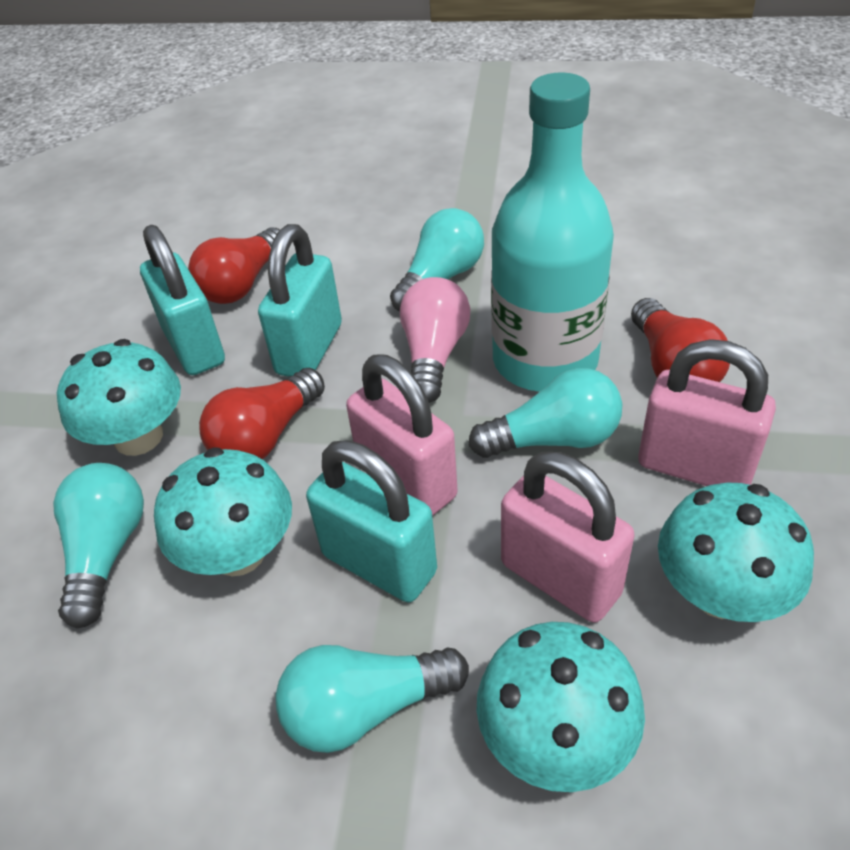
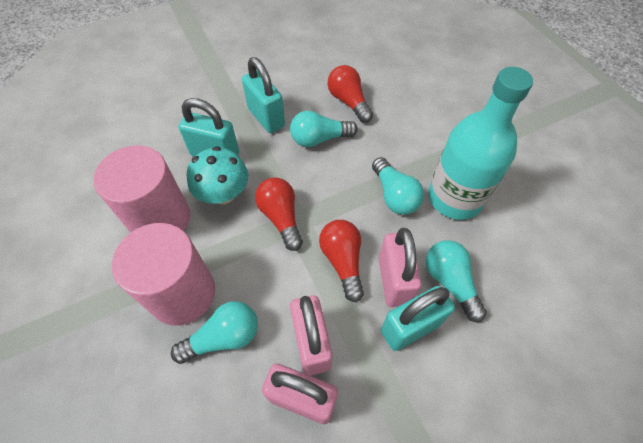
pink cylinder: 0 -> 2
pink light bulb: 1 -> 0
turquoise mushroom: 4 -> 1

